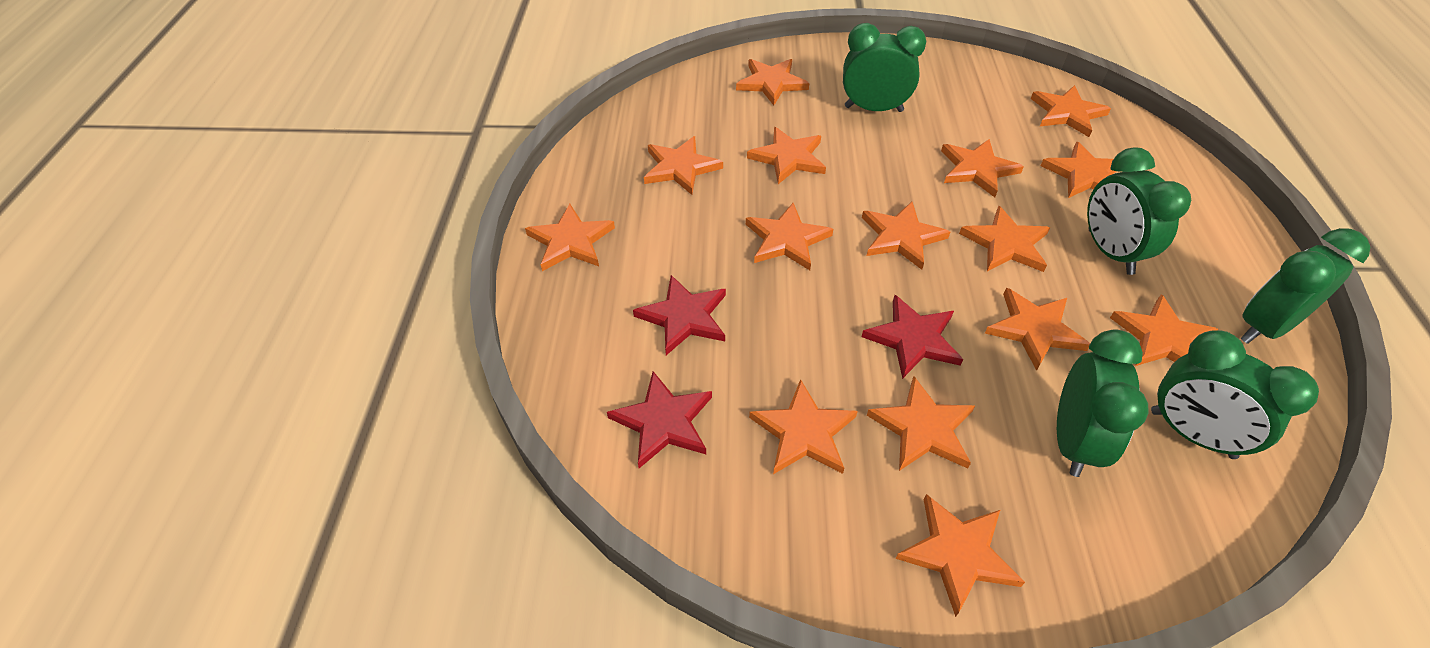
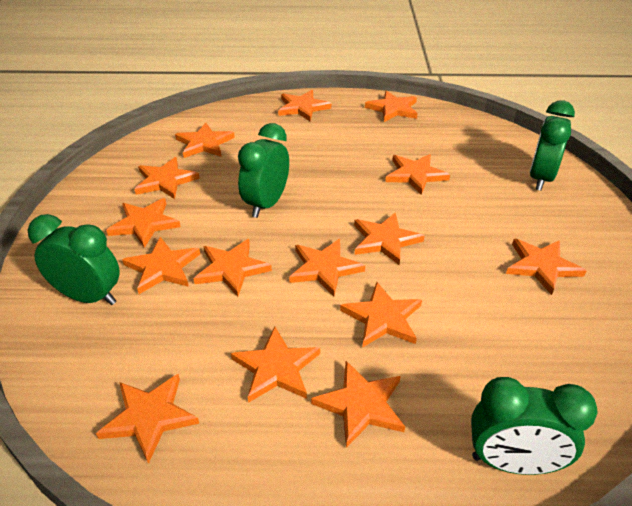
green clock: 5 -> 4
red star: 3 -> 0

